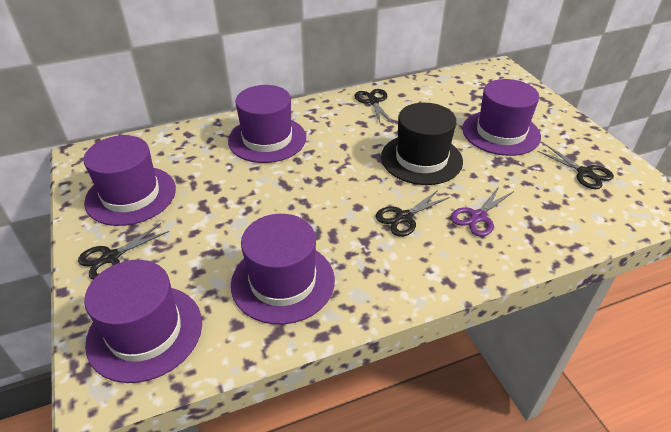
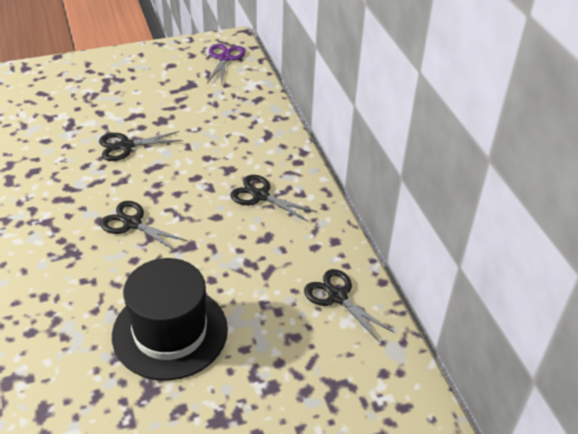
purple hat: 5 -> 0

